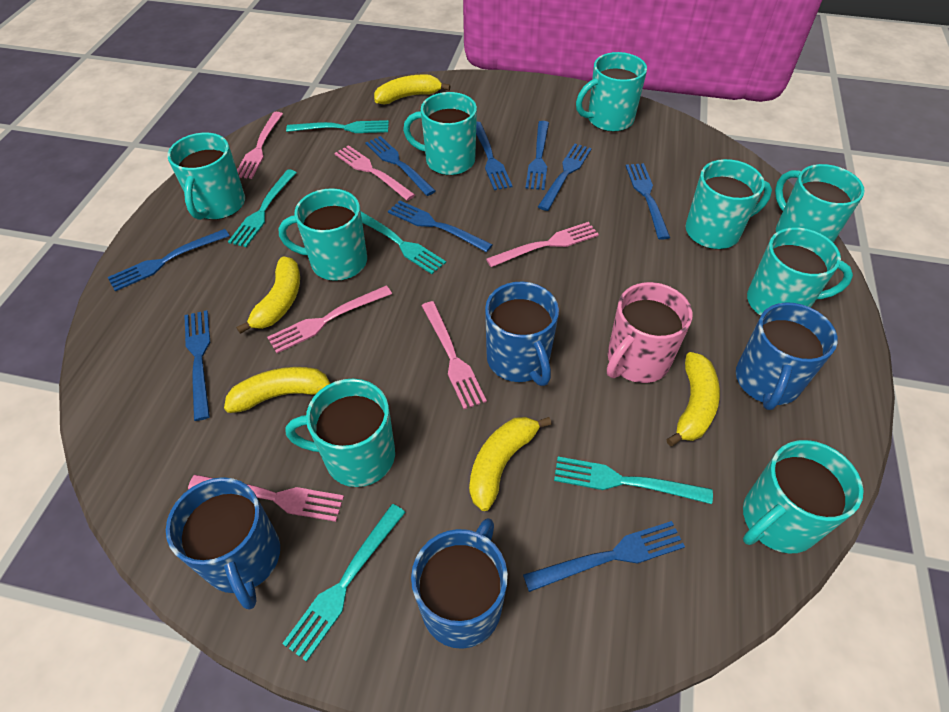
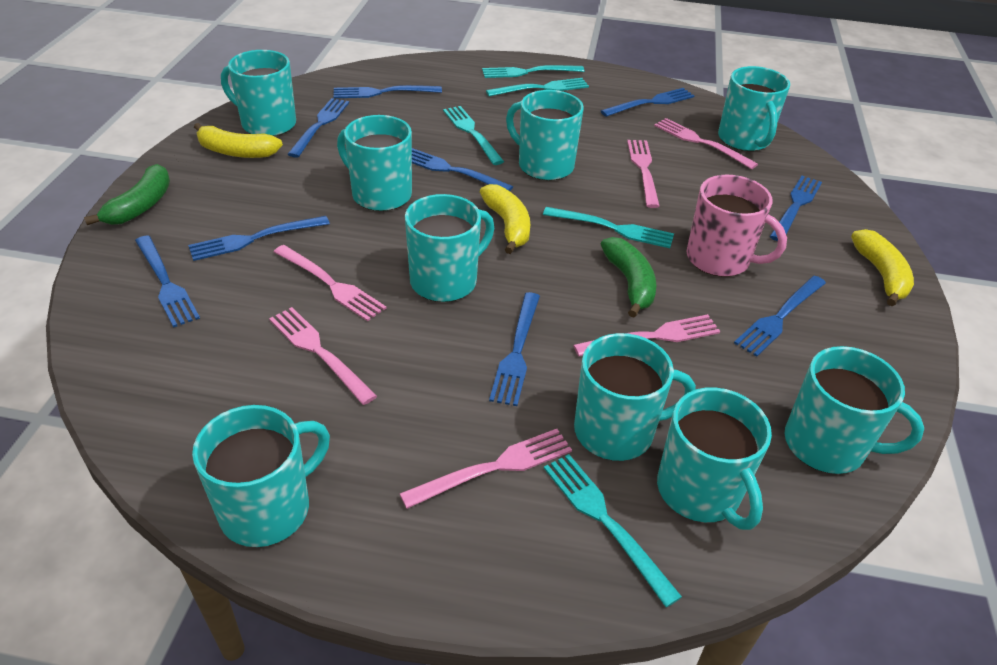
blue mug: 4 -> 0
green banana: 0 -> 2
yellow banana: 5 -> 3

